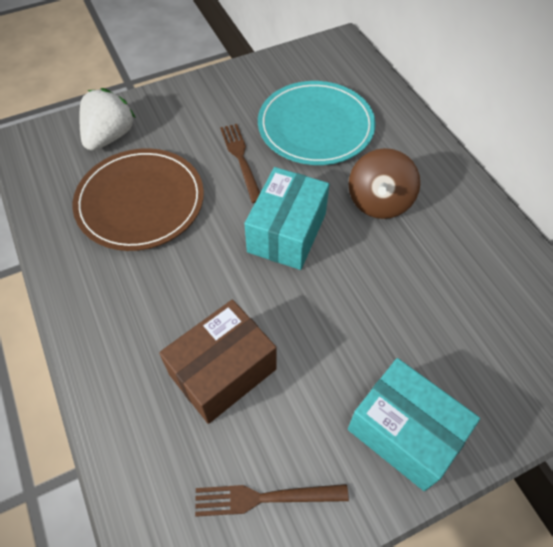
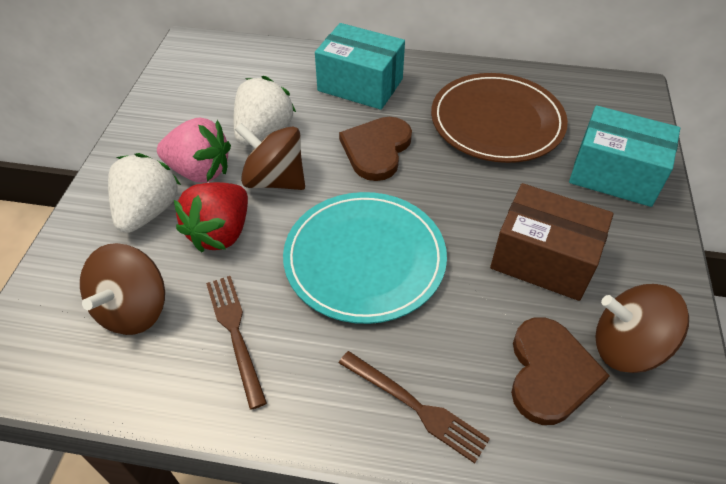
brown heart: 0 -> 2
brown spinning top: 1 -> 3
pink strawberry: 0 -> 1
red strawberry: 0 -> 1
white strawberry: 1 -> 2

